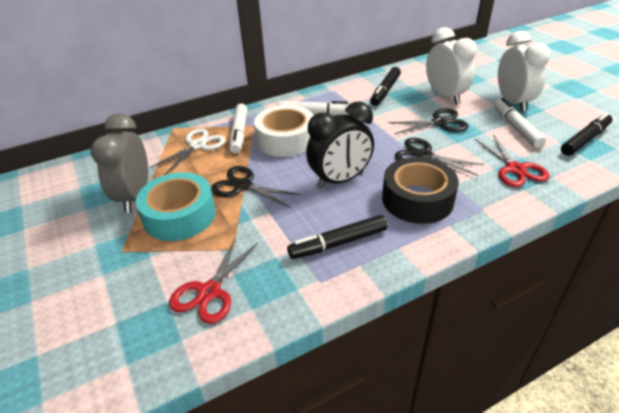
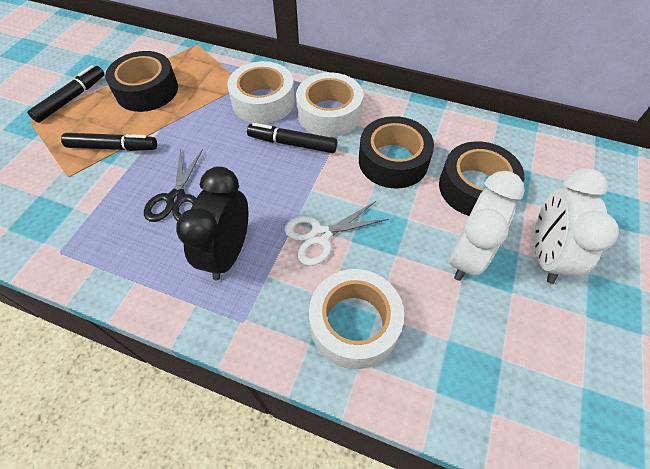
black scissors: 3 -> 1
black tape: 1 -> 3
grey clock: 1 -> 0
red scissors: 2 -> 0
turquoise tape: 1 -> 0
white marker: 3 -> 0
white tape: 1 -> 3

